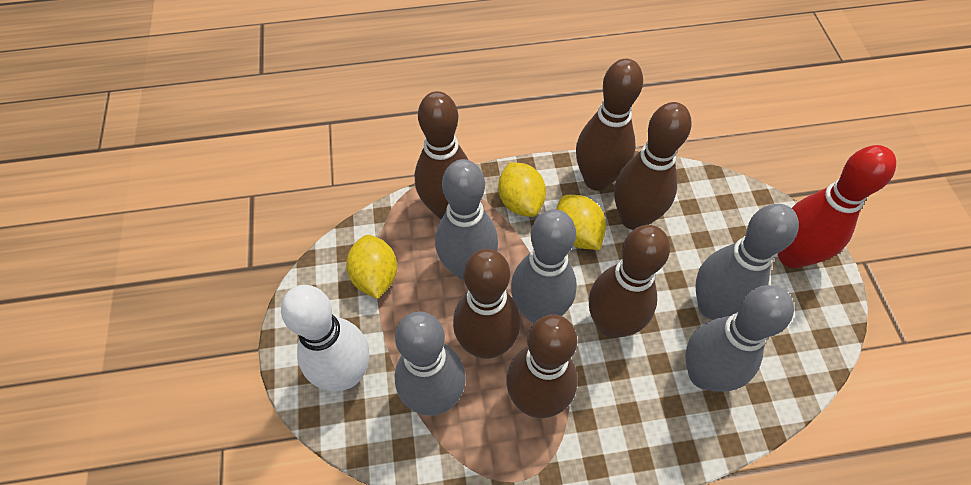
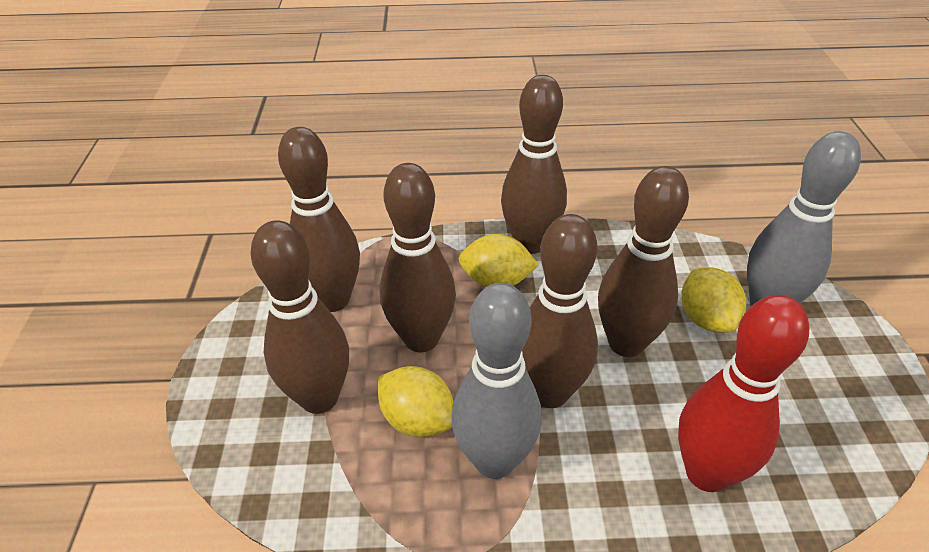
grey bowling pin: 5 -> 2
white bowling pin: 1 -> 0

